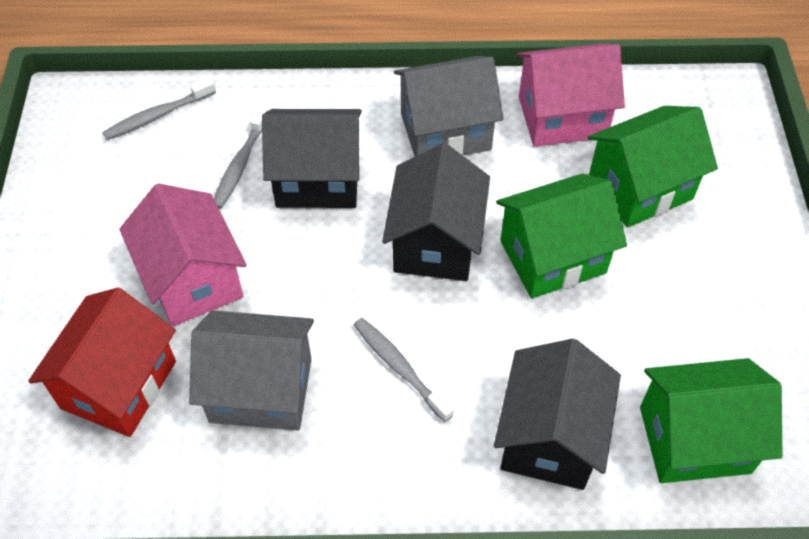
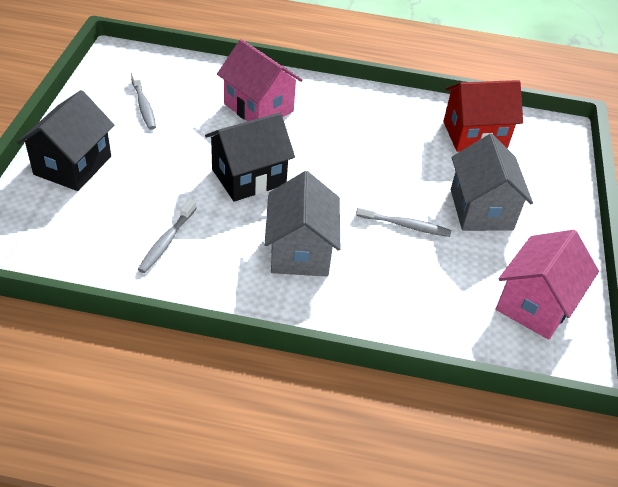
black house: 3 -> 2
green house: 3 -> 0

